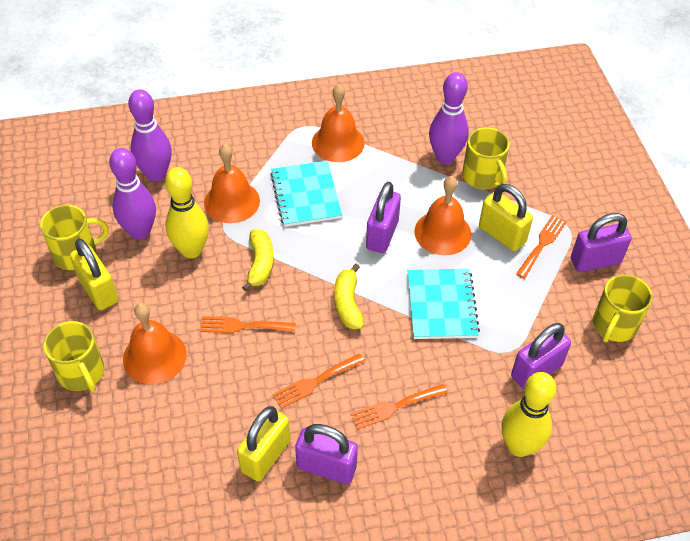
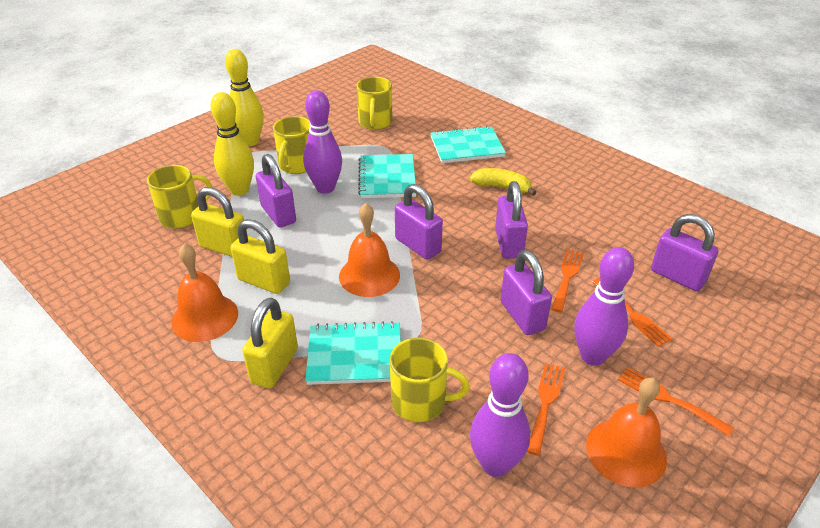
orange bell: 4 -> 3
purple padlock: 4 -> 5
turquoise notebook: 2 -> 3
yellow banana: 2 -> 1

